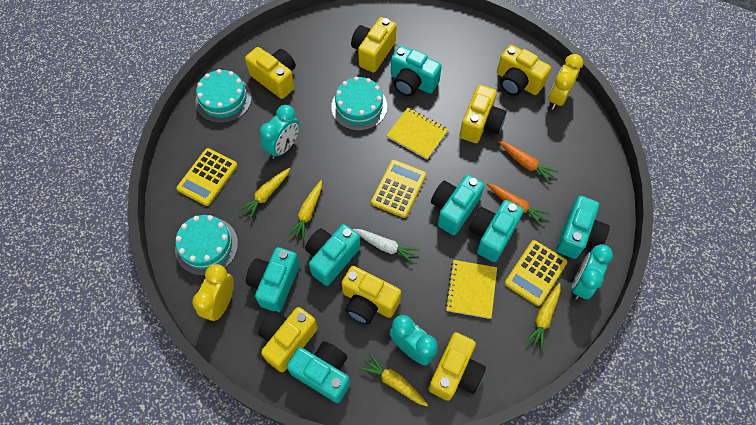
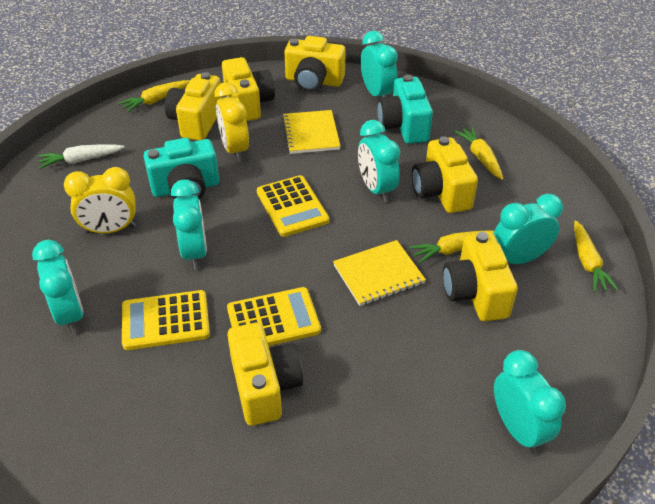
orange carrot: 2 -> 0
turquoise cake: 3 -> 0
turquoise camera: 7 -> 2
turquoise clock: 3 -> 6
yellow camera: 7 -> 6

